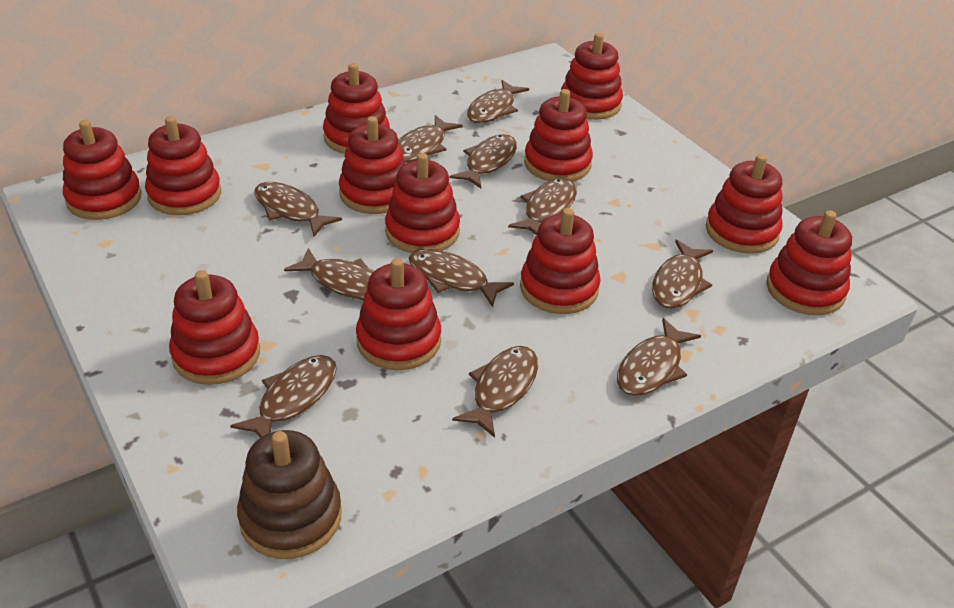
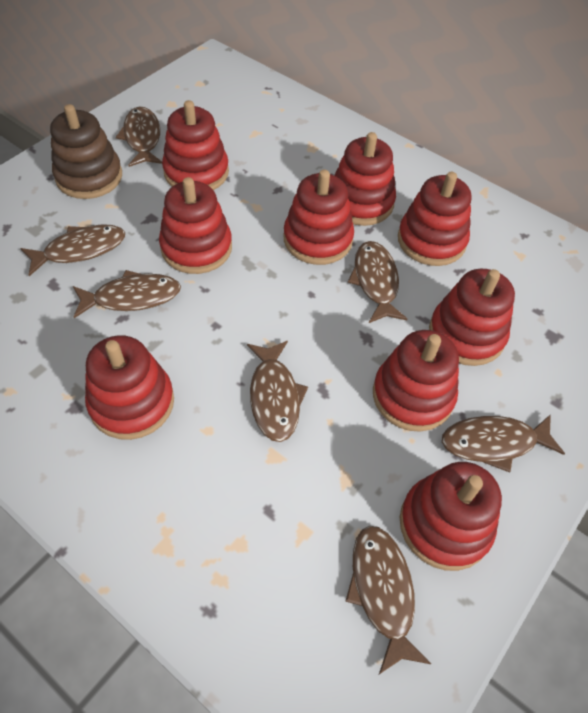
brown fish: 11 -> 7
red stacking toy: 12 -> 9

